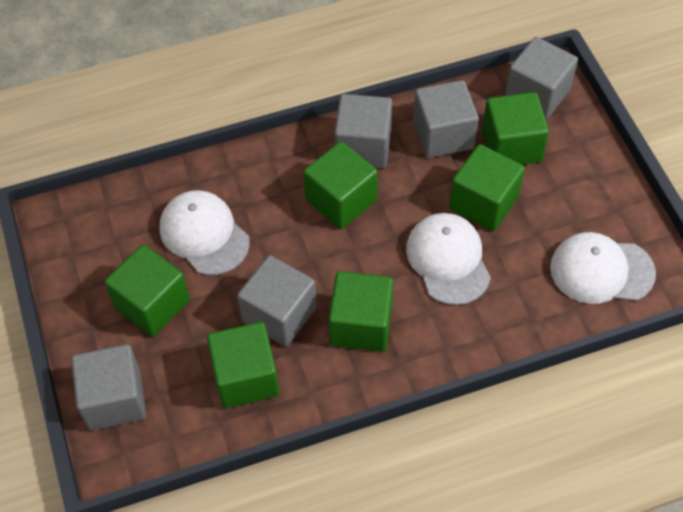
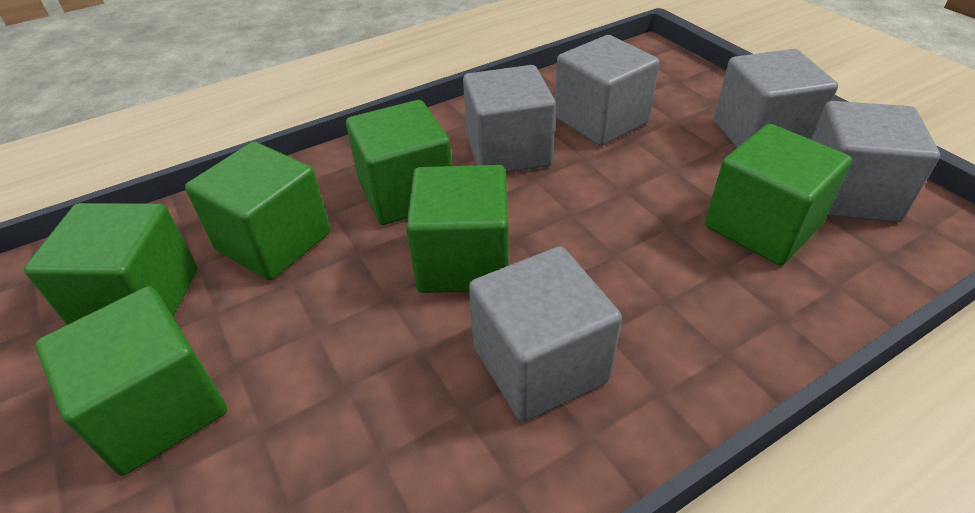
white cap: 3 -> 0

